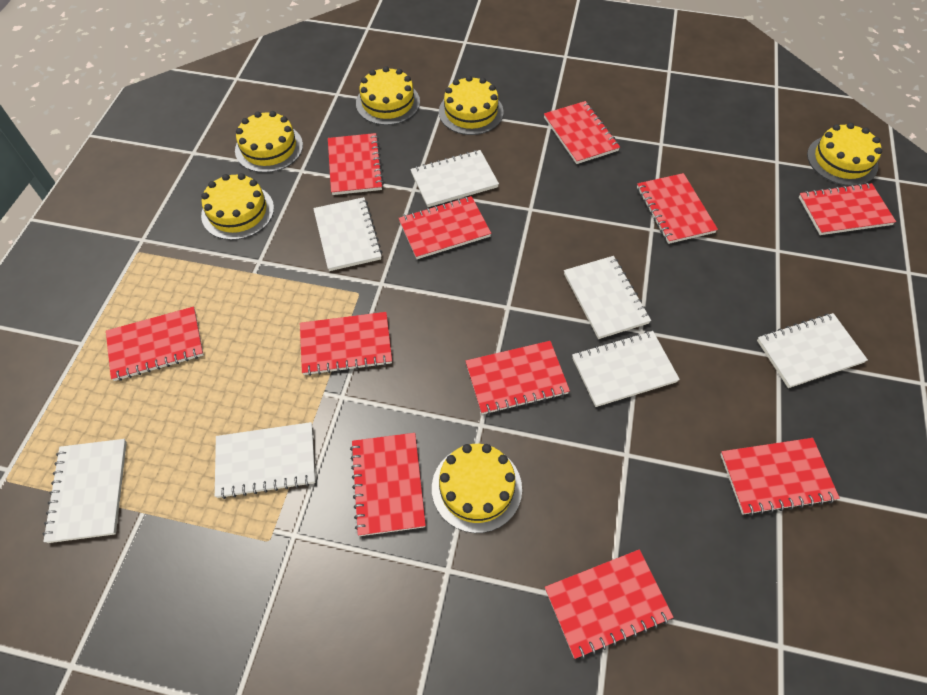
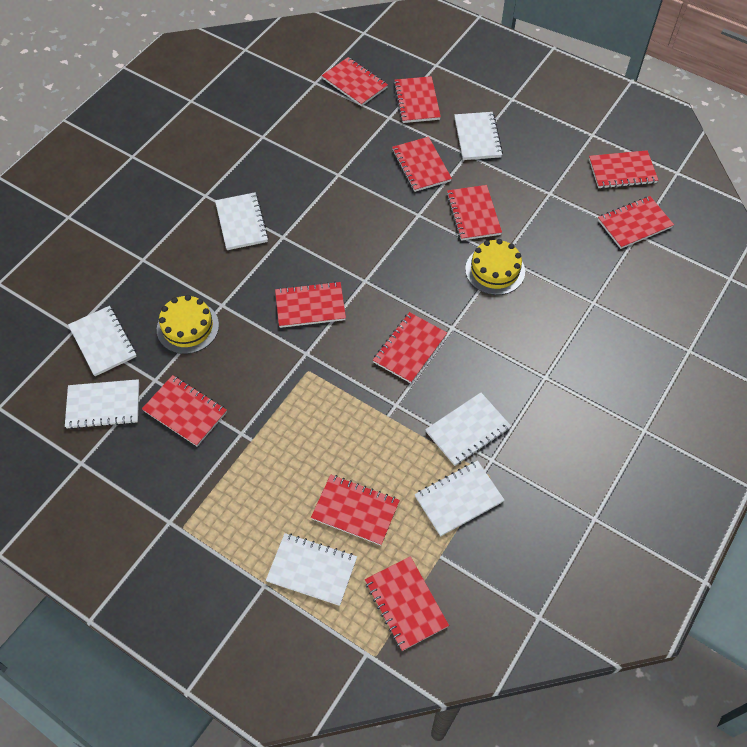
yellow cake: 6 -> 2

